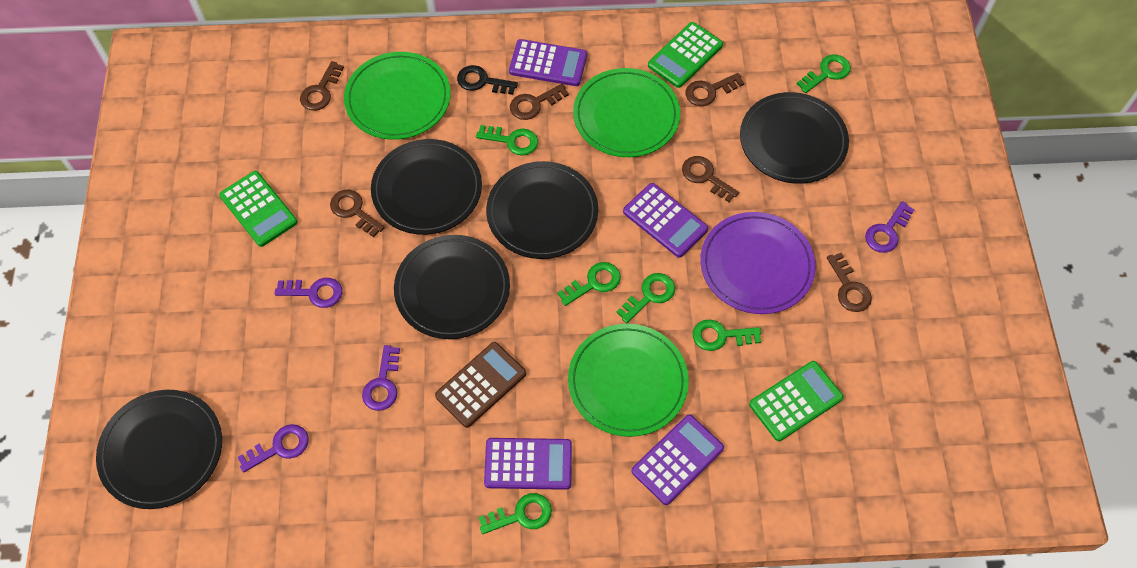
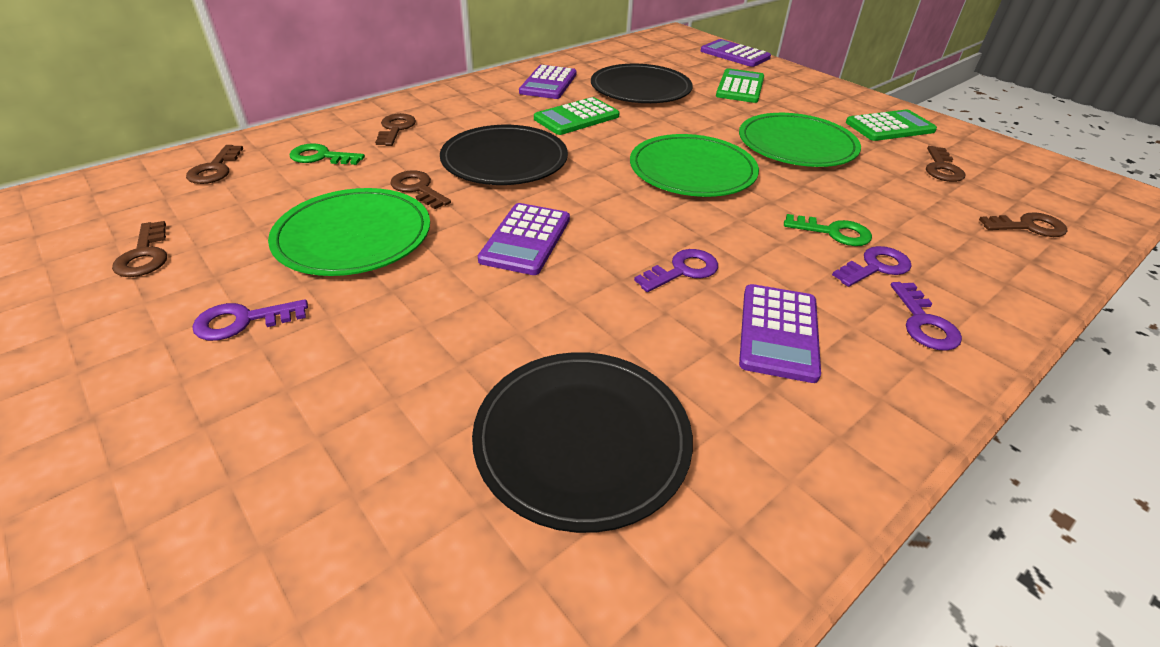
black key: 1 -> 0
black plate: 5 -> 3
brown calculator: 1 -> 0
green key: 6 -> 2
purple plate: 1 -> 0

